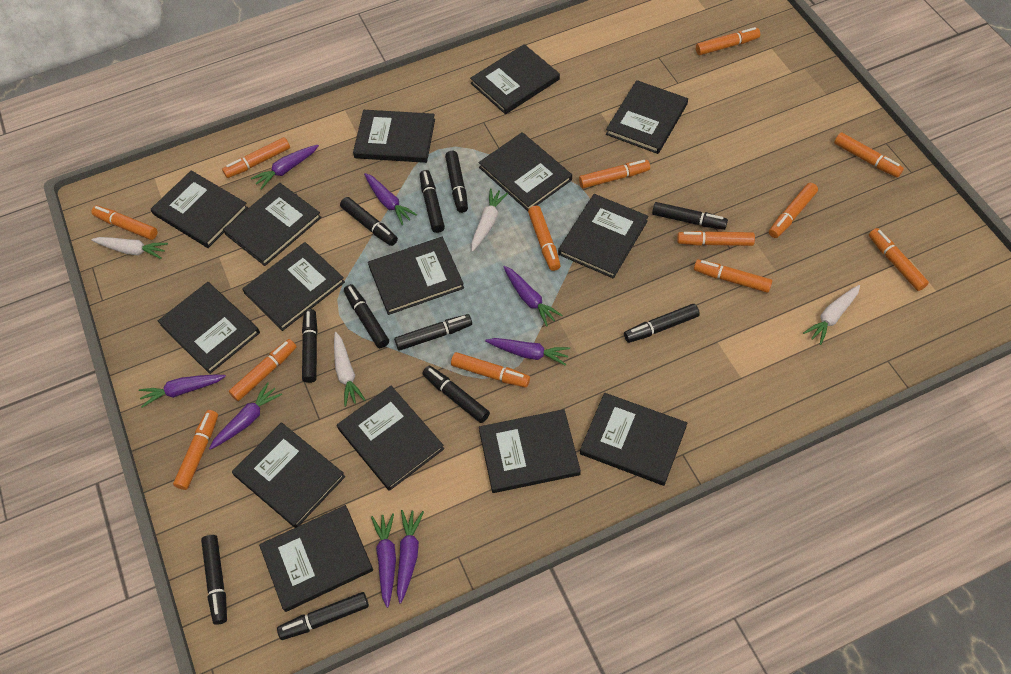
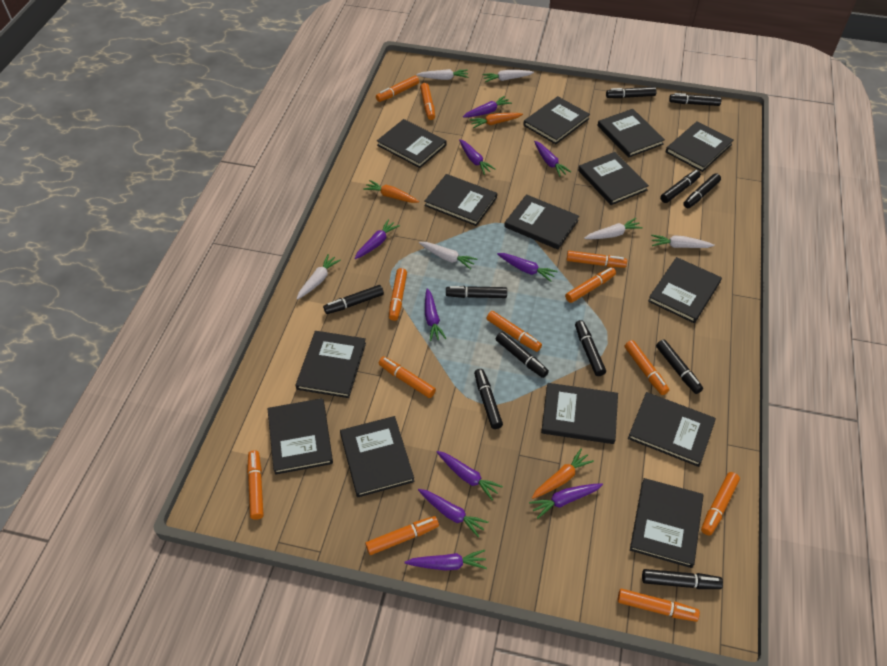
black book: 15 -> 14
orange carrot: 0 -> 3
orange marker: 13 -> 12
purple carrot: 8 -> 10
white carrot: 4 -> 6

